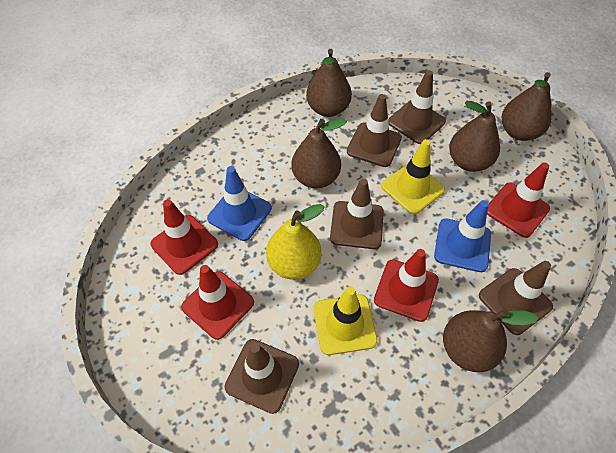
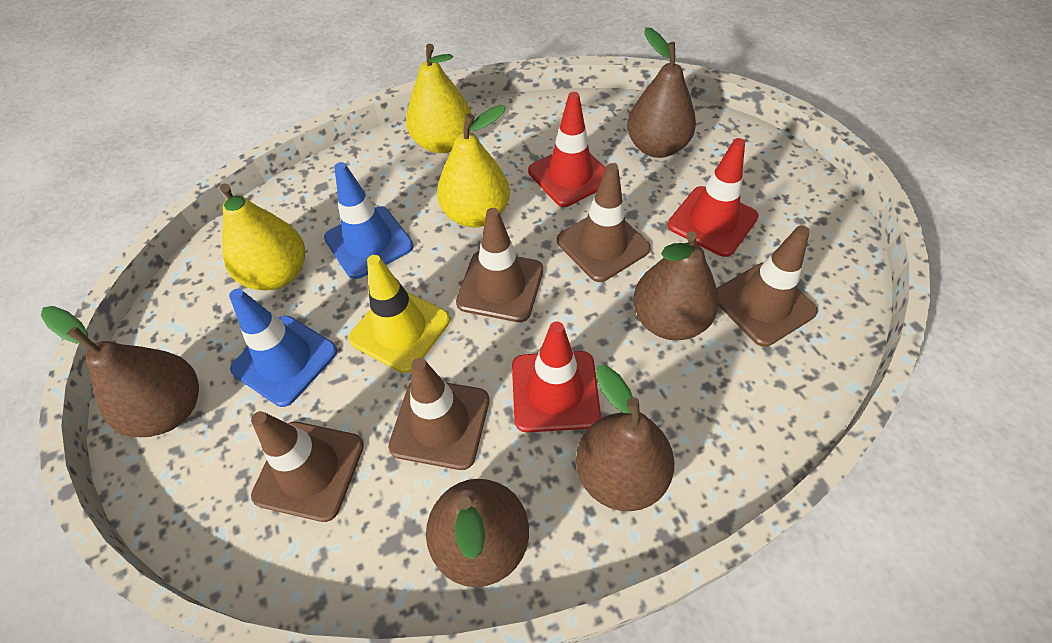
red traffic cone: 4 -> 3
yellow pear: 1 -> 3
yellow traffic cone: 2 -> 1

